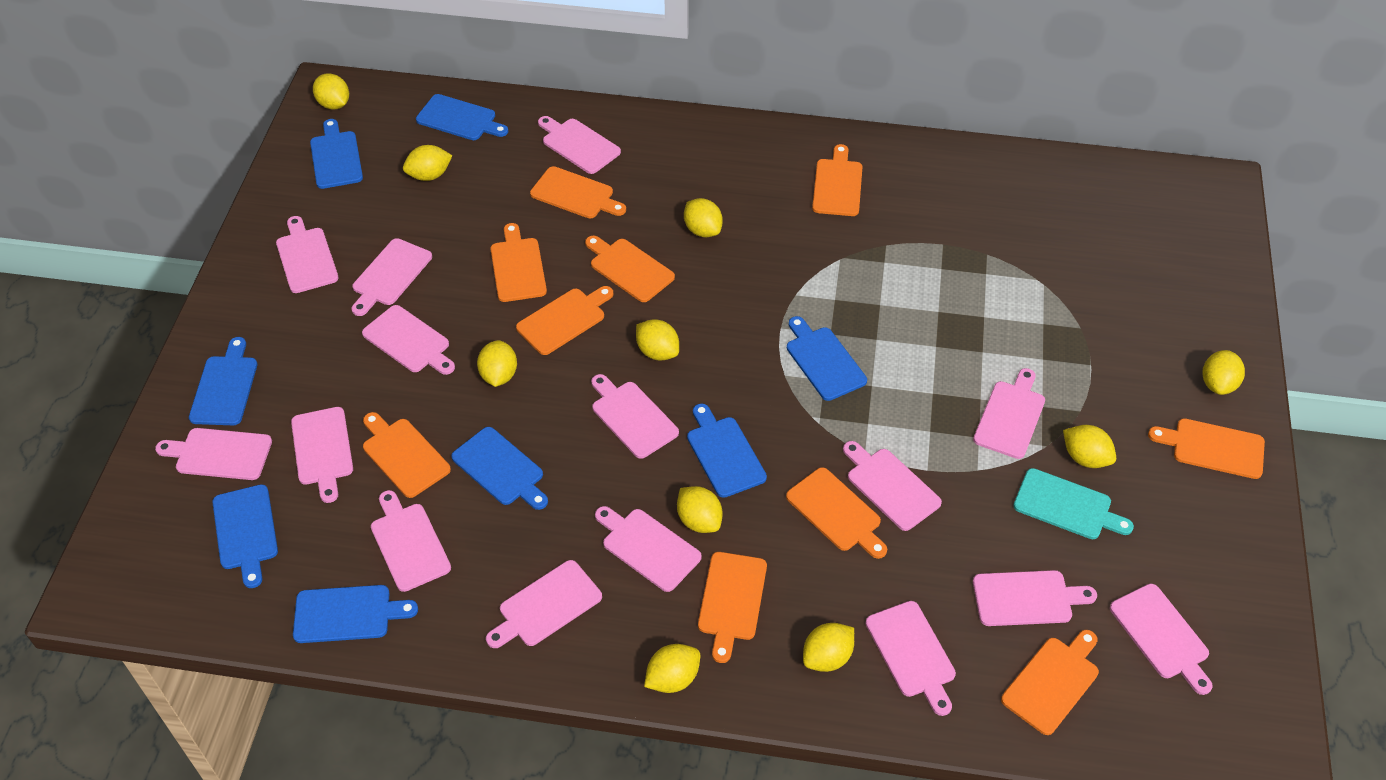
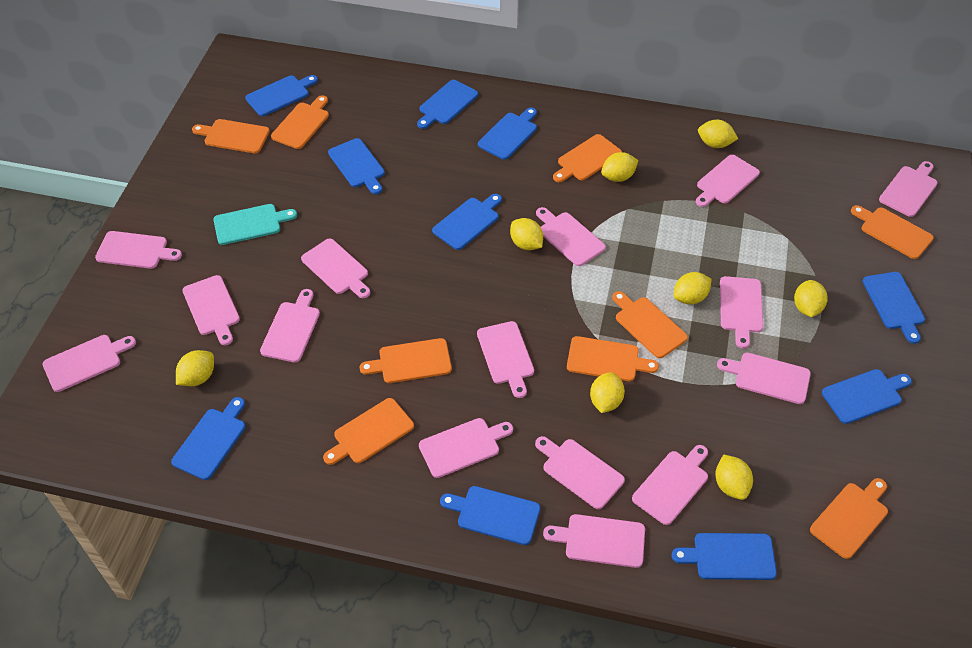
blue cutting board: 8 -> 10
orange cutting board: 10 -> 9
yellow lemon: 10 -> 8

